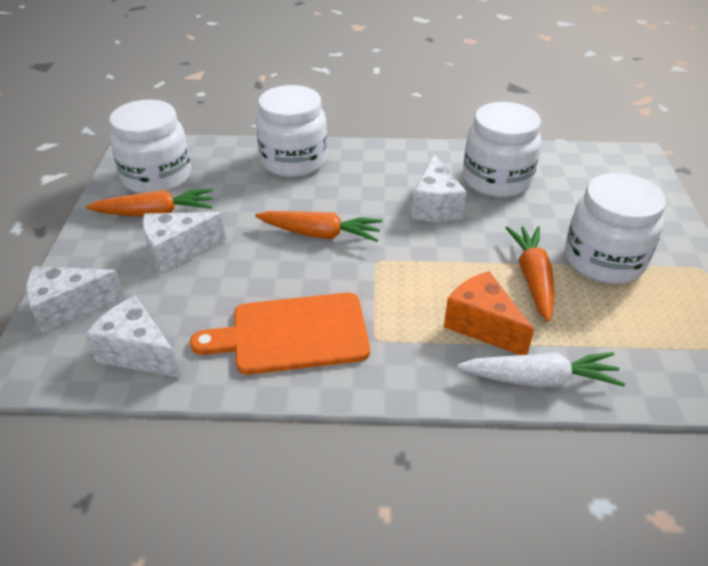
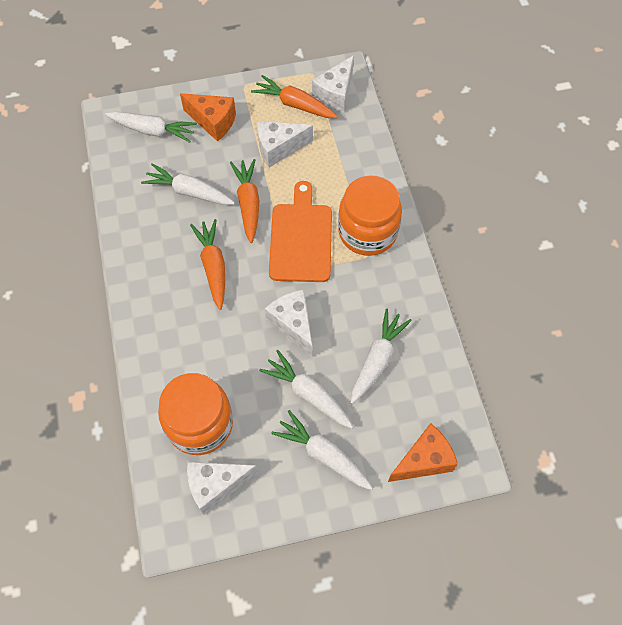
orange cheese: 1 -> 2
orange jar: 0 -> 2
white carrot: 1 -> 5
white jar: 4 -> 0

